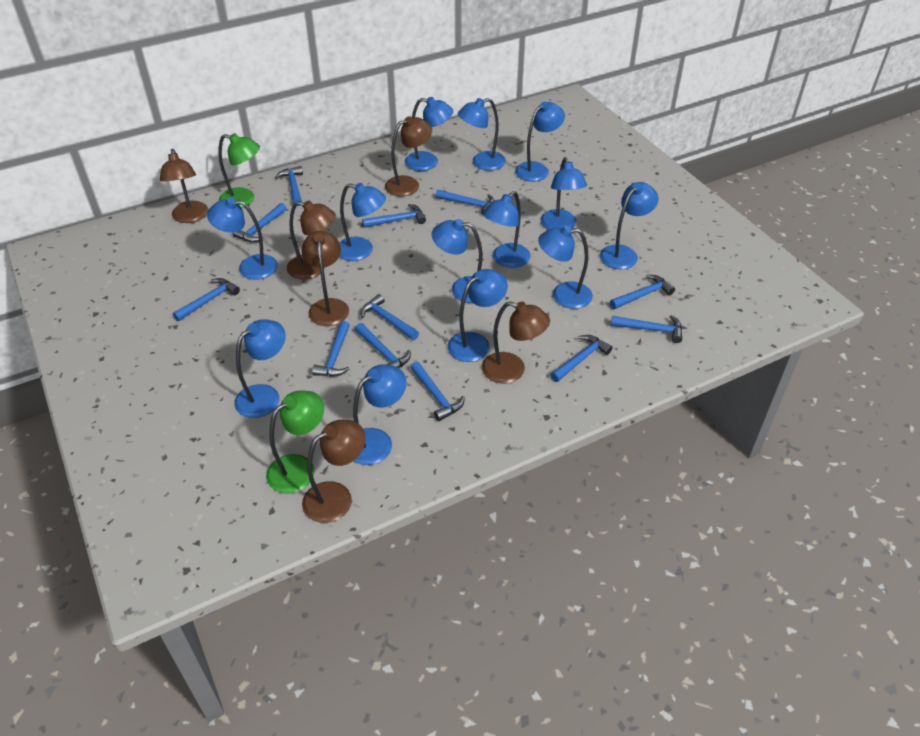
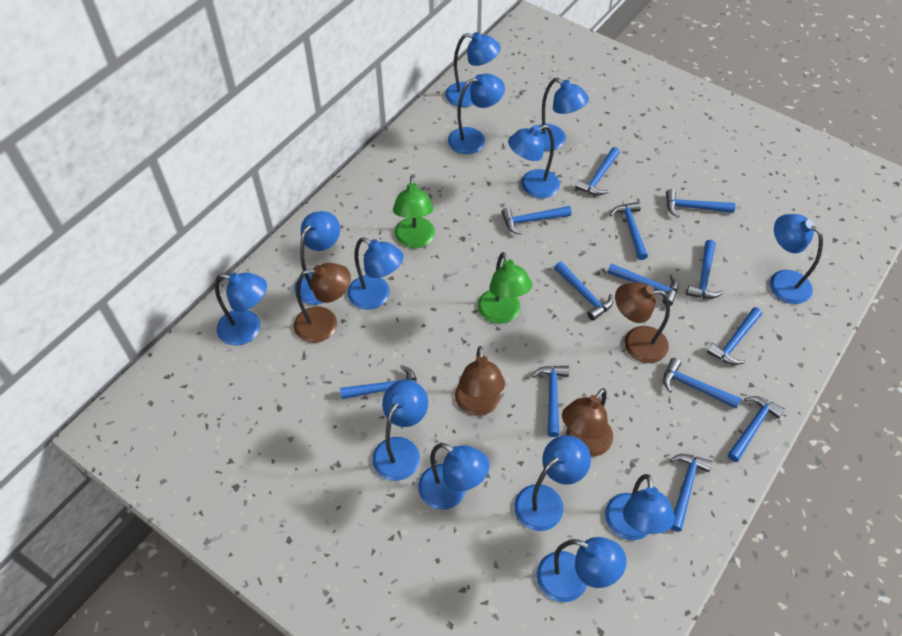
blue hammer: 12 -> 13
brown lamp: 6 -> 4

